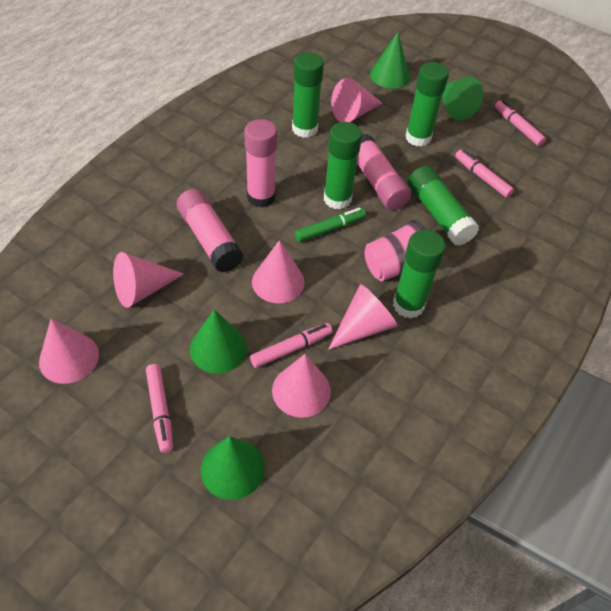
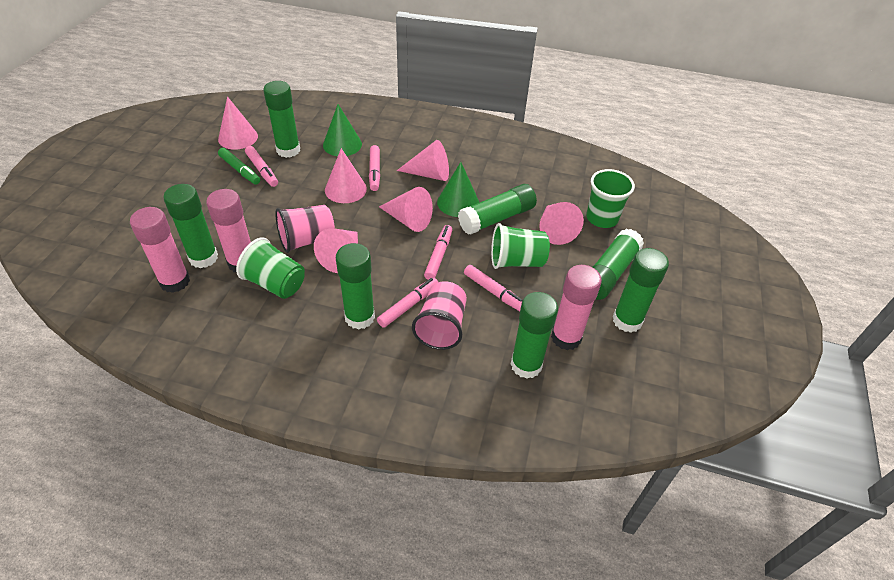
green cone: 4 -> 2
green cup: 0 -> 3
green glue stick: 5 -> 7
pink cup: 1 -> 2
pink marker: 4 -> 5

